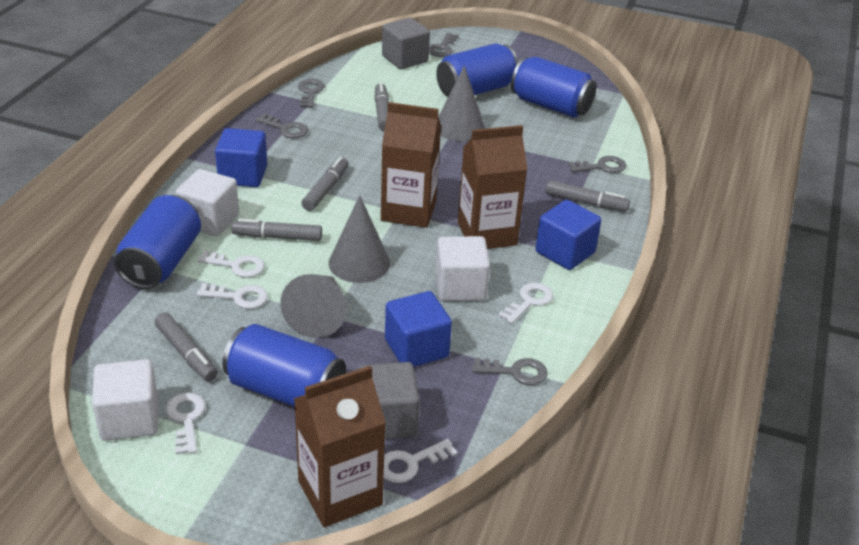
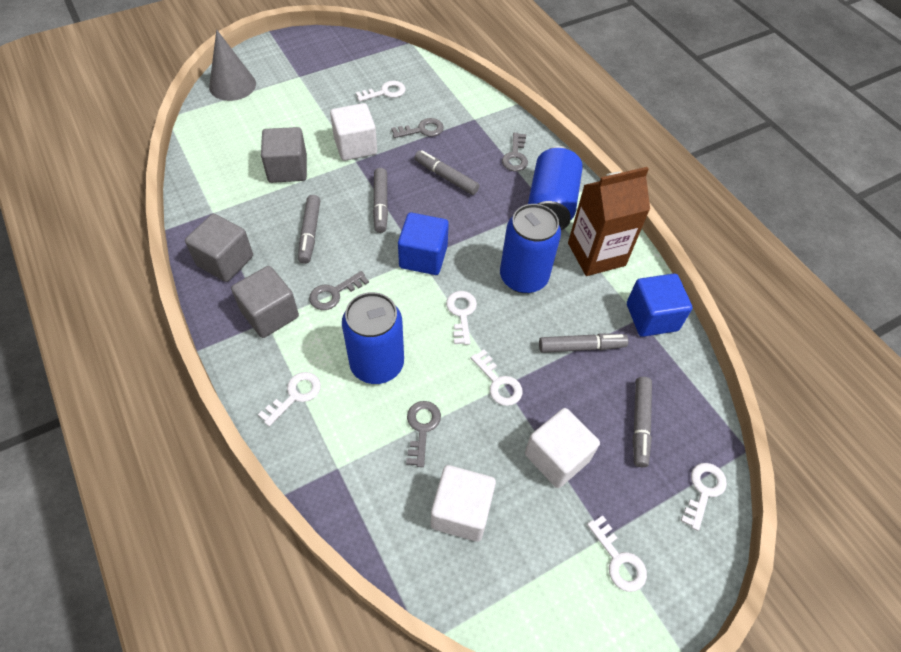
blue can: 4 -> 3
blue cube: 3 -> 2
brown carton: 3 -> 1
grey cone: 3 -> 1
grey cube: 2 -> 3
grey key: 5 -> 4
white key: 5 -> 6

